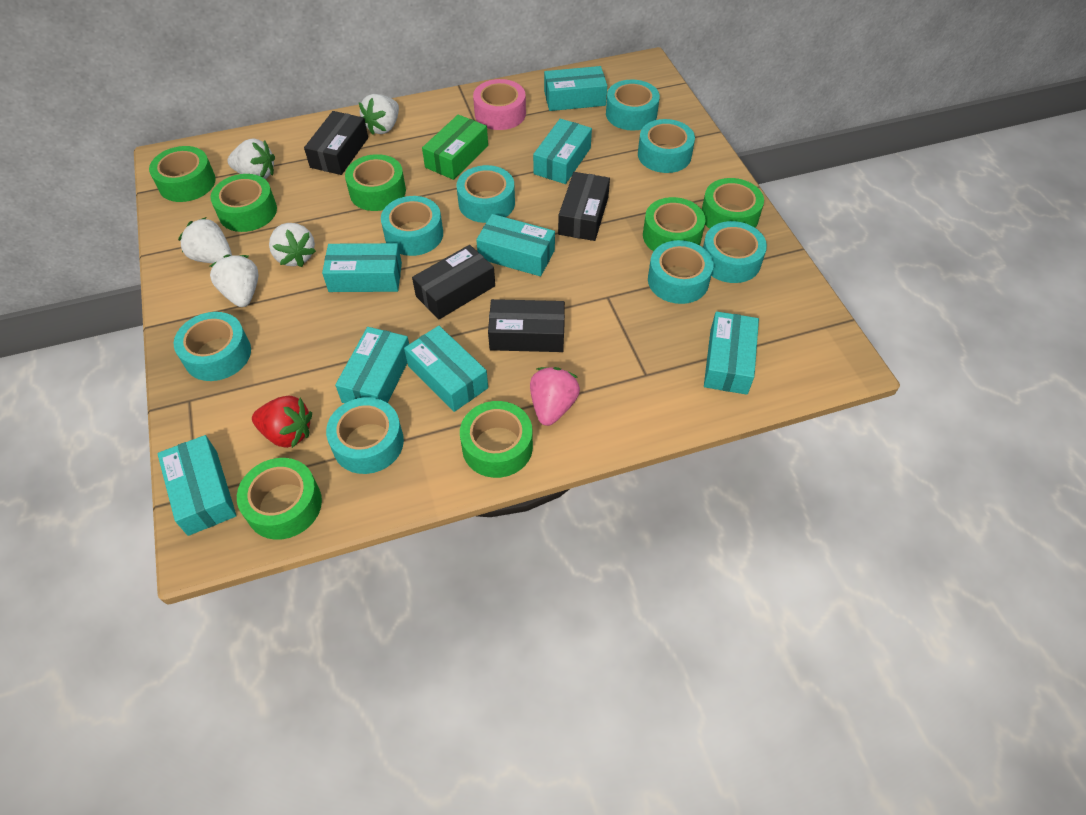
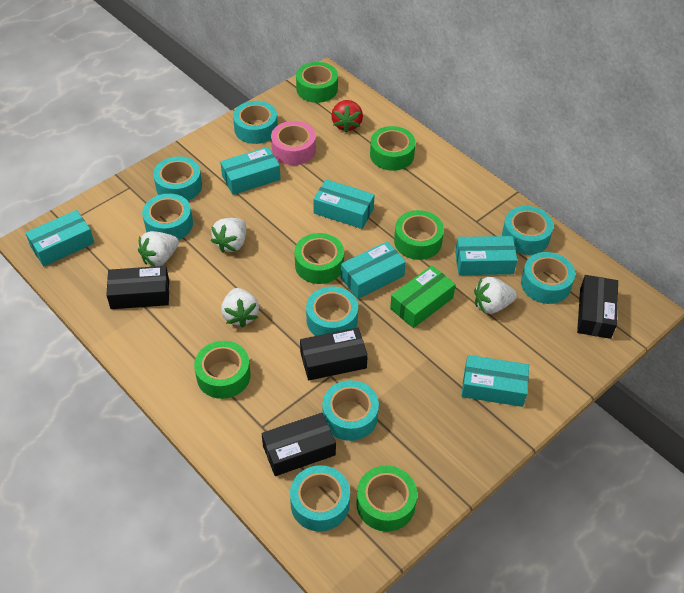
green tape: 7 -> 6
pink strawberry: 1 -> 0
turquoise box: 8 -> 6
white strawberry: 5 -> 4

